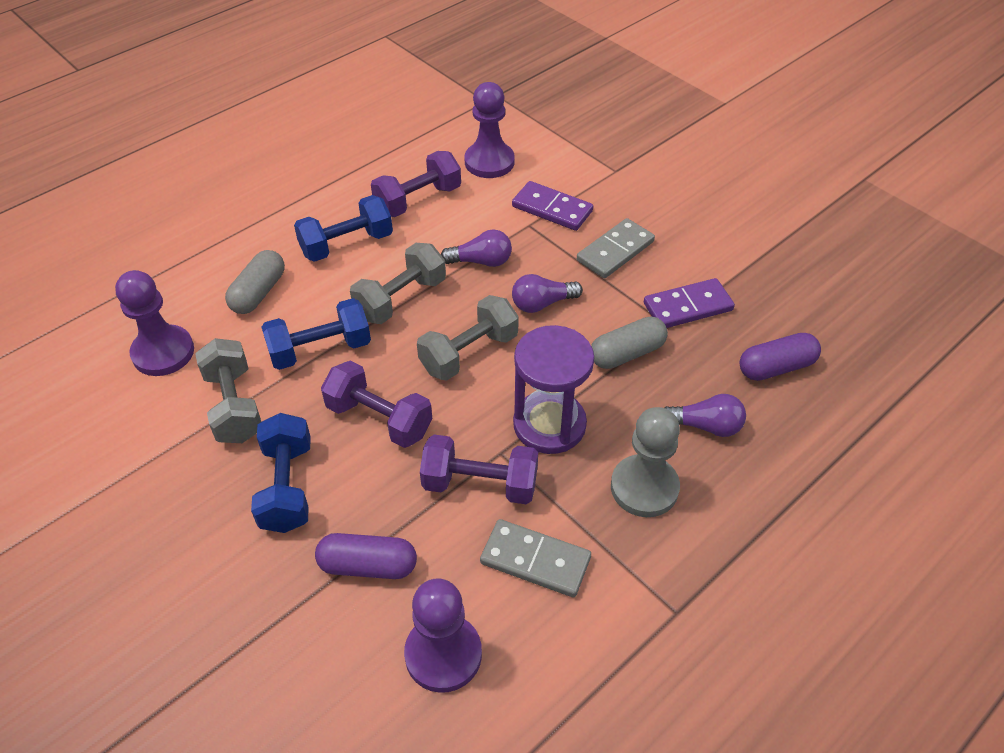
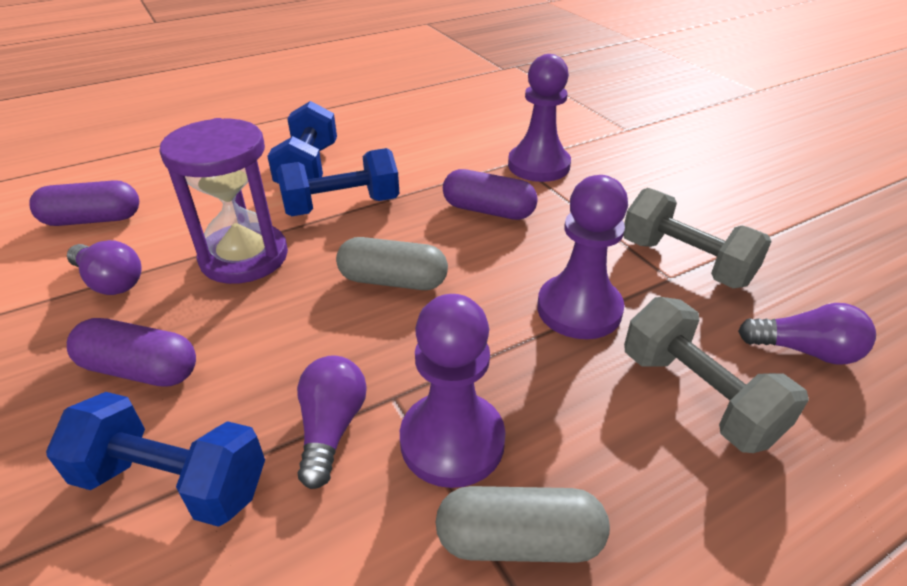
grey domino: 2 -> 0
grey dumbbell: 3 -> 2
grey pawn: 1 -> 0
purple capsule: 2 -> 3
purple domino: 2 -> 0
purple dumbbell: 3 -> 0

